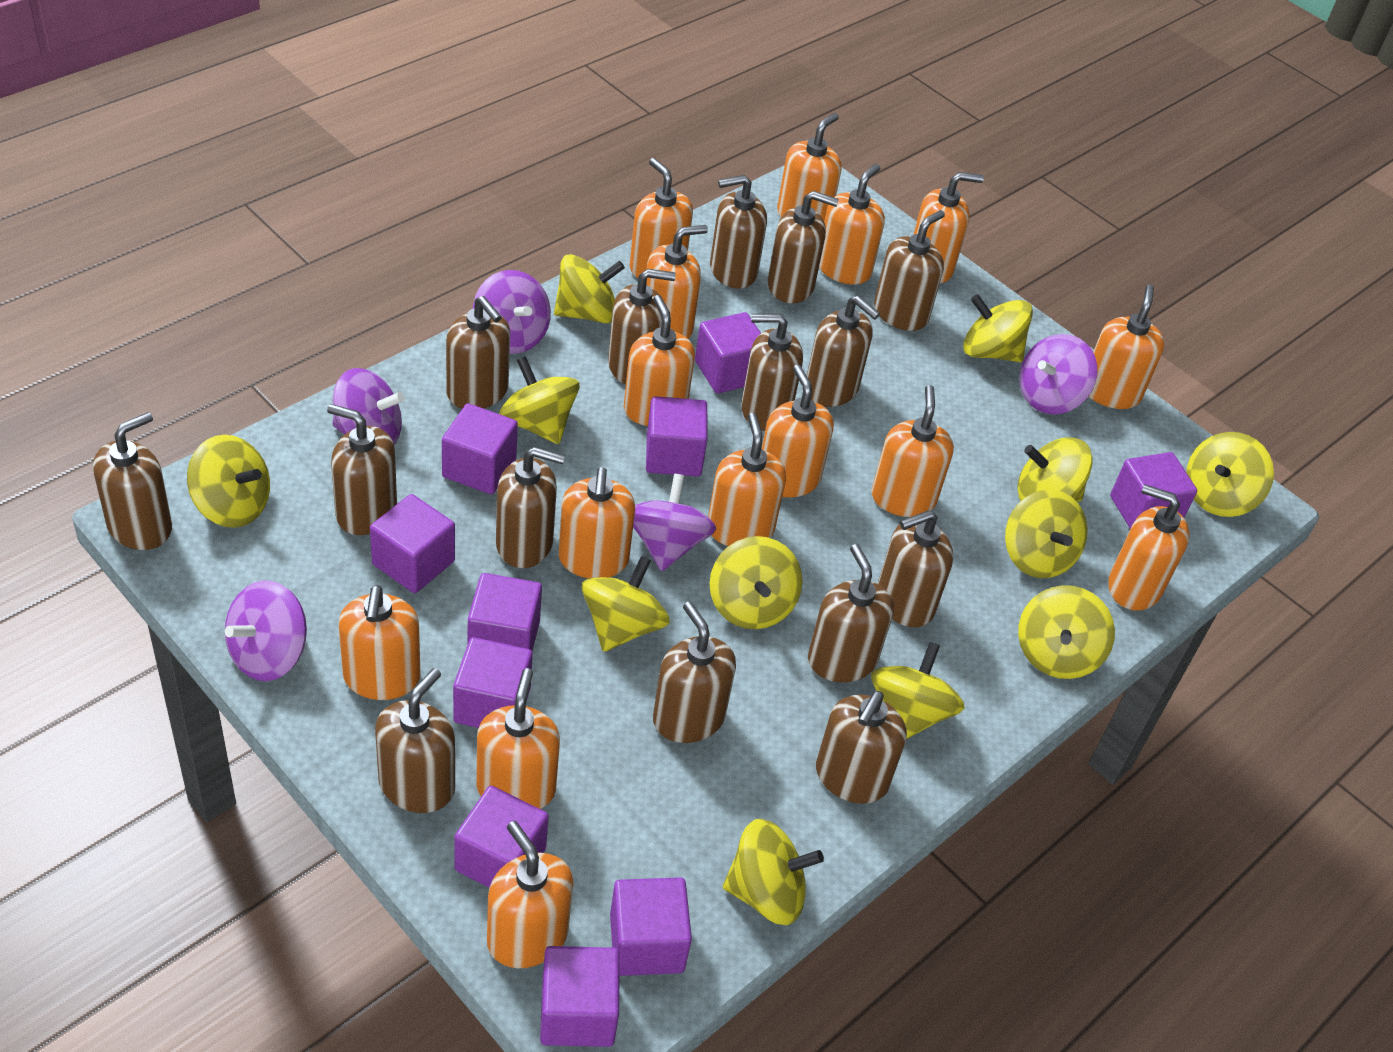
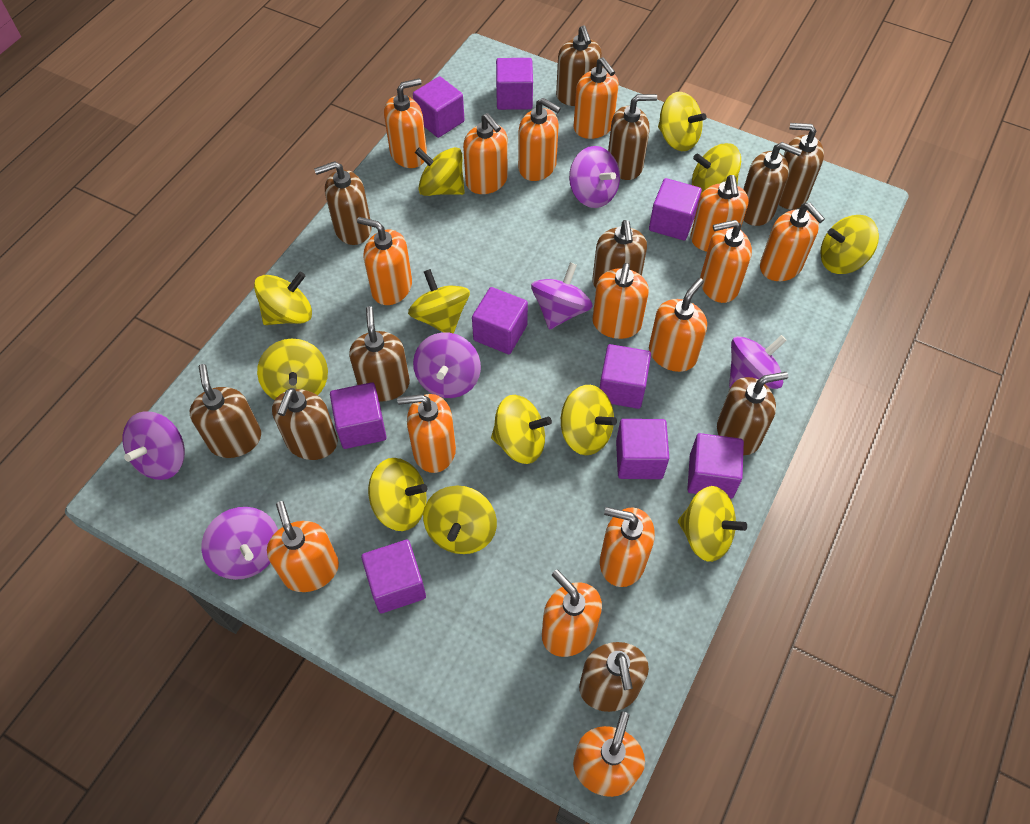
brown soap dispenser: 15 -> 11
purple cube: 10 -> 9
purple spinning top: 5 -> 6

